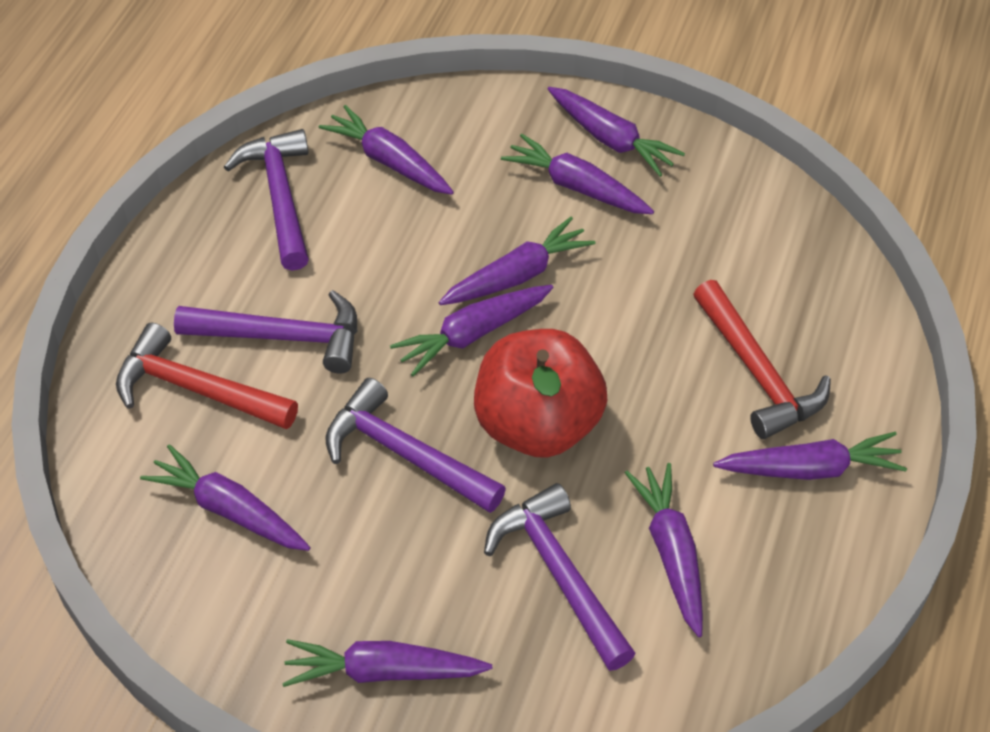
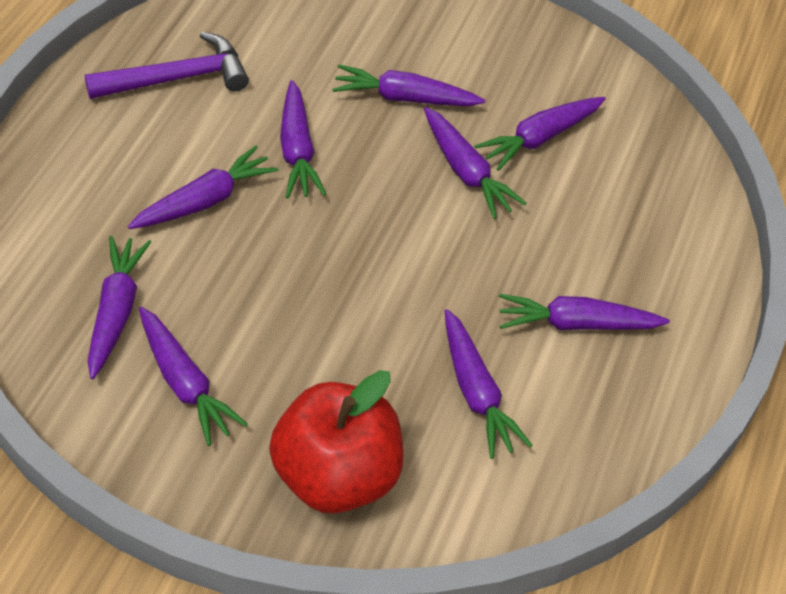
purple hammer: 4 -> 1
red hammer: 2 -> 0

